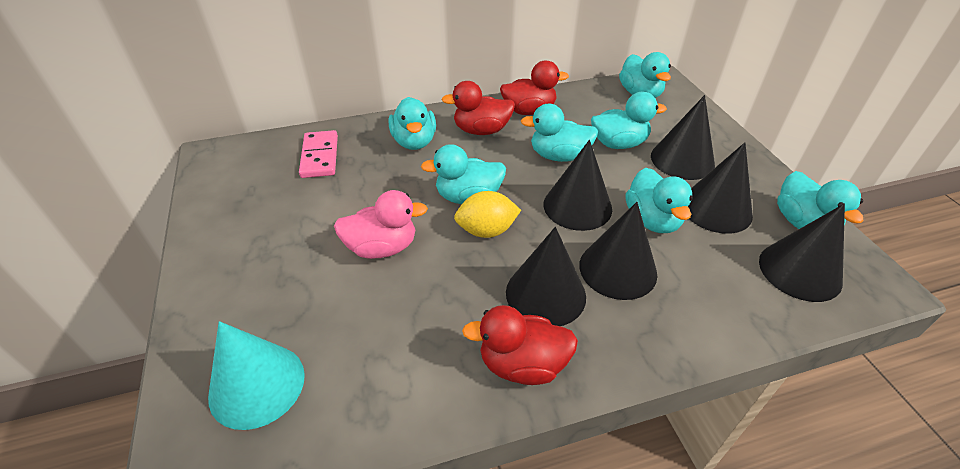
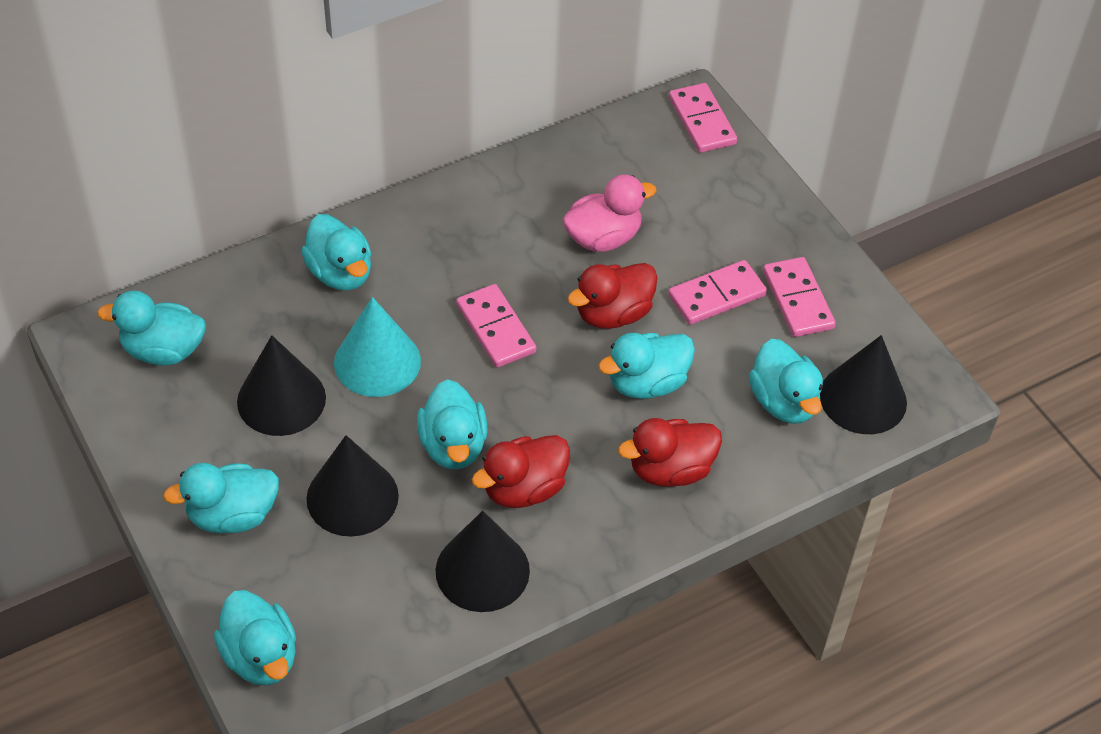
black cone: 6 -> 4
pink domino: 1 -> 4
yellow lemon: 1 -> 0

